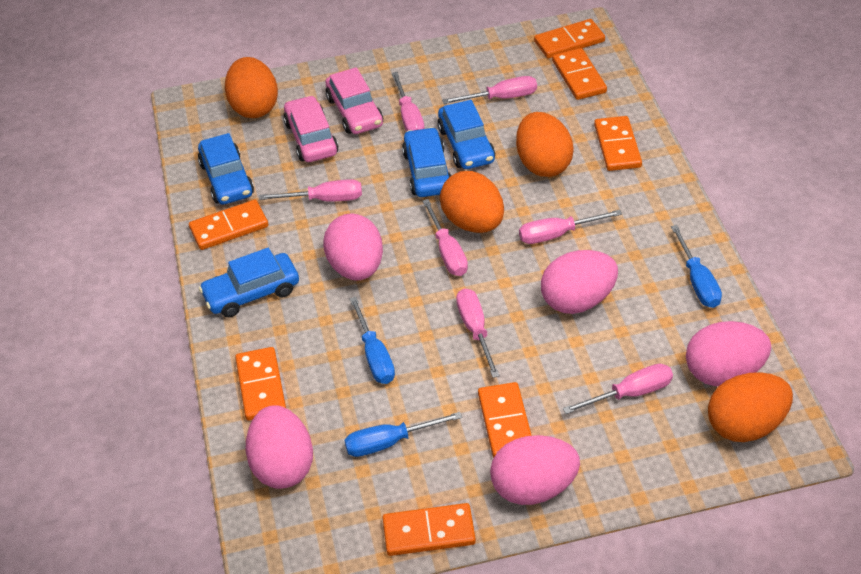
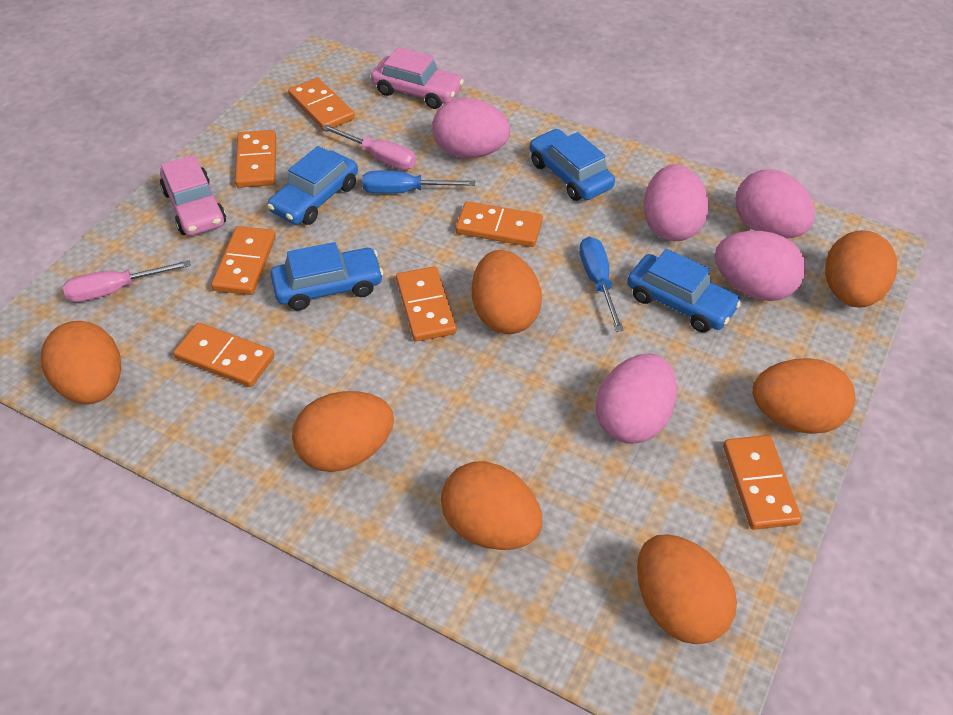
blue screwdriver: 3 -> 2
orange egg: 4 -> 7
pink screwdriver: 7 -> 2

